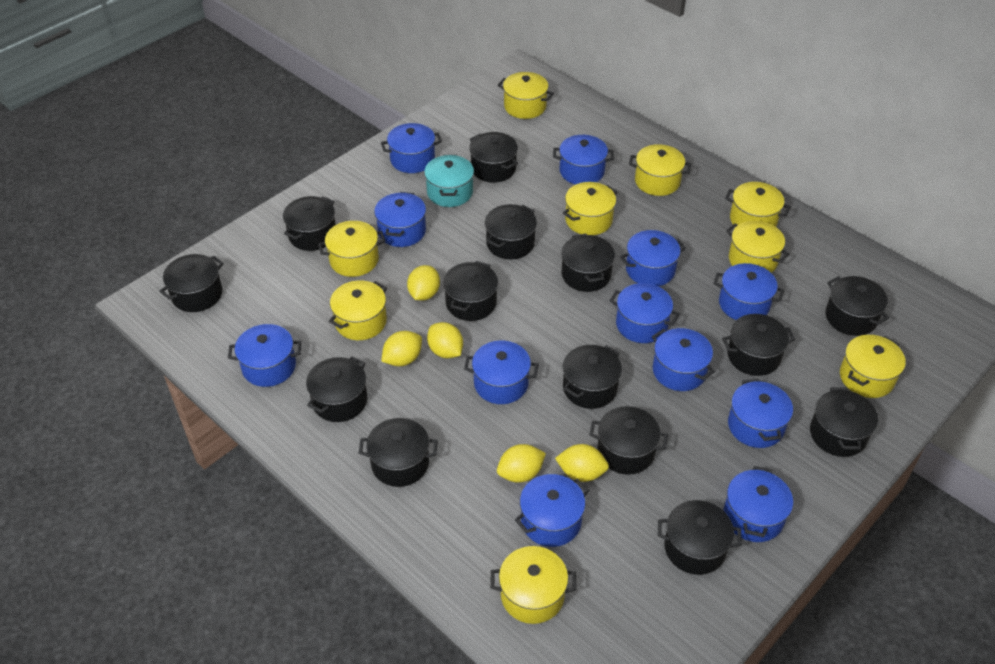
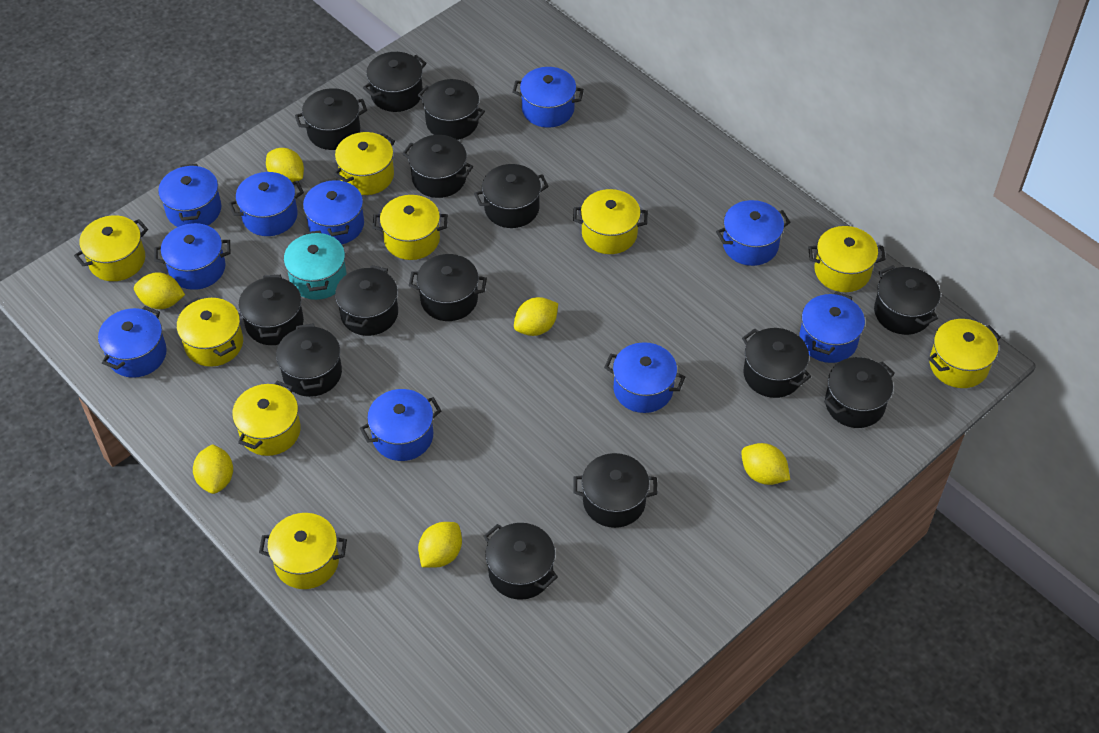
blue pot: 12 -> 10
yellow lemon: 5 -> 6

